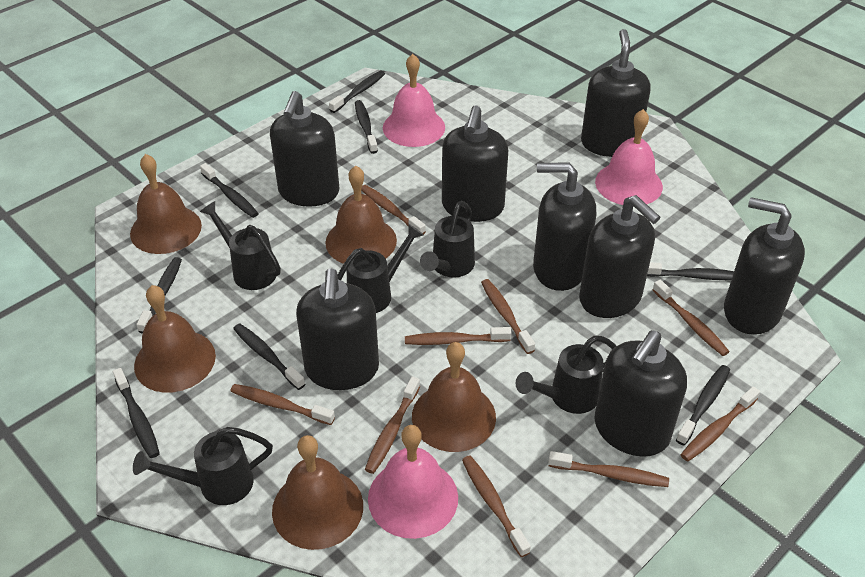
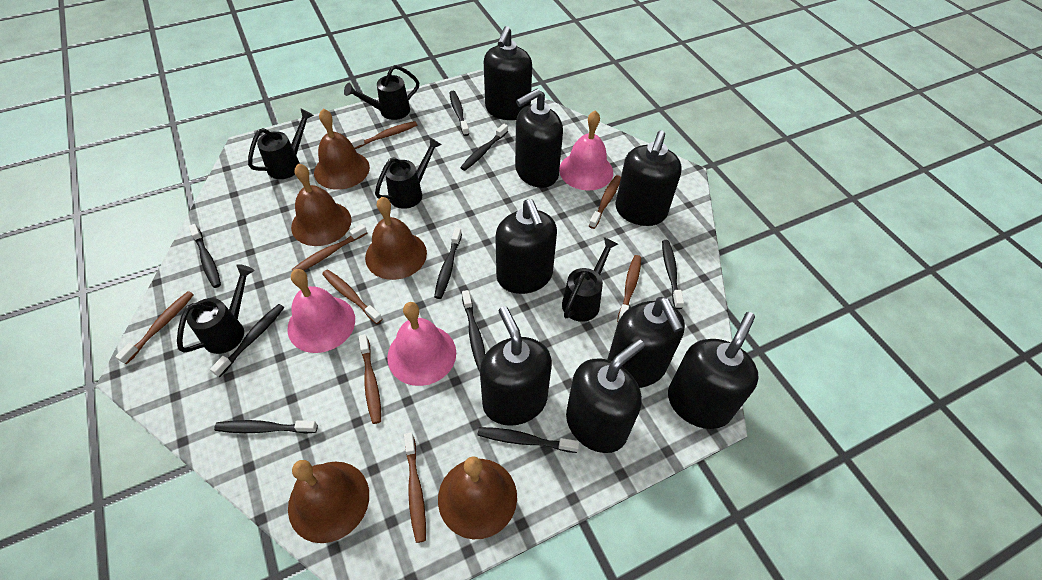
black toothbrush: 8 -> 9
brown toothbrush: 9 -> 8

